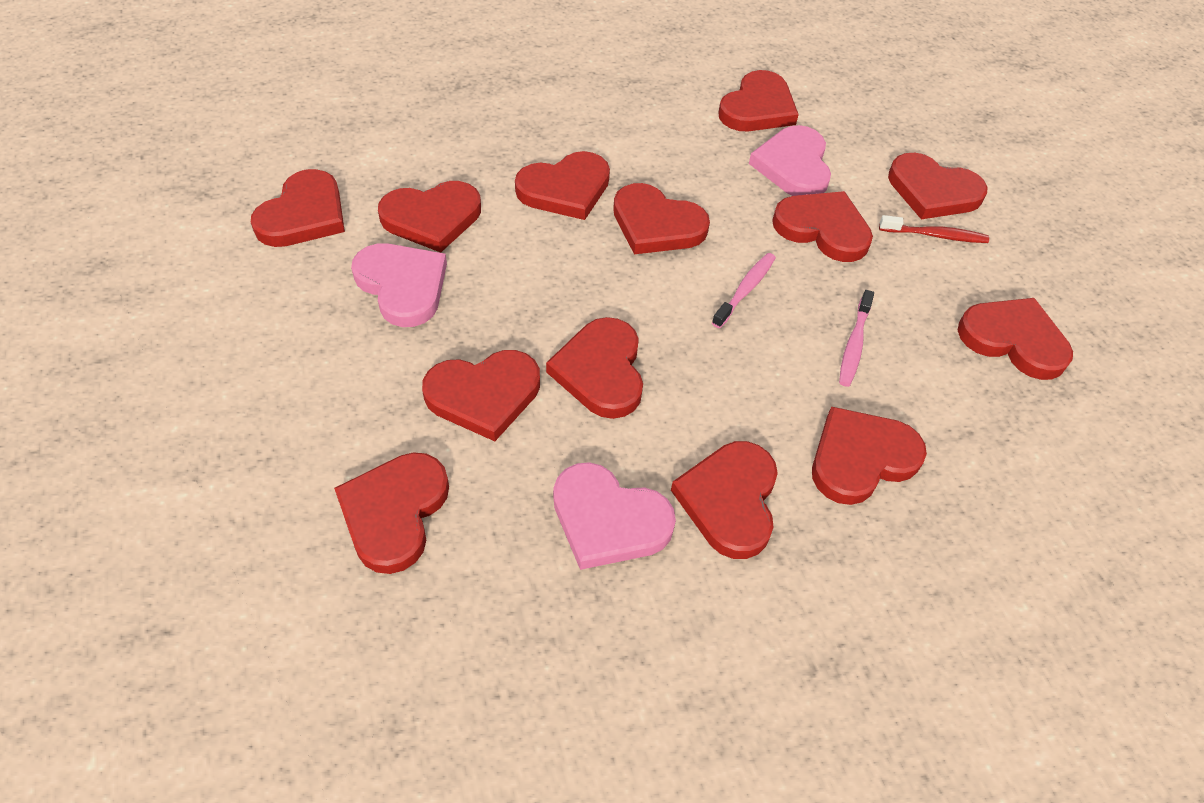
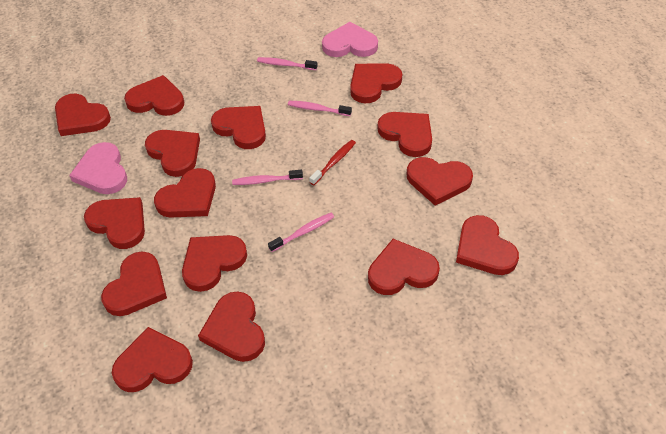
pink heart: 3 -> 2
pink toothbrush: 2 -> 4
red heart: 13 -> 15

